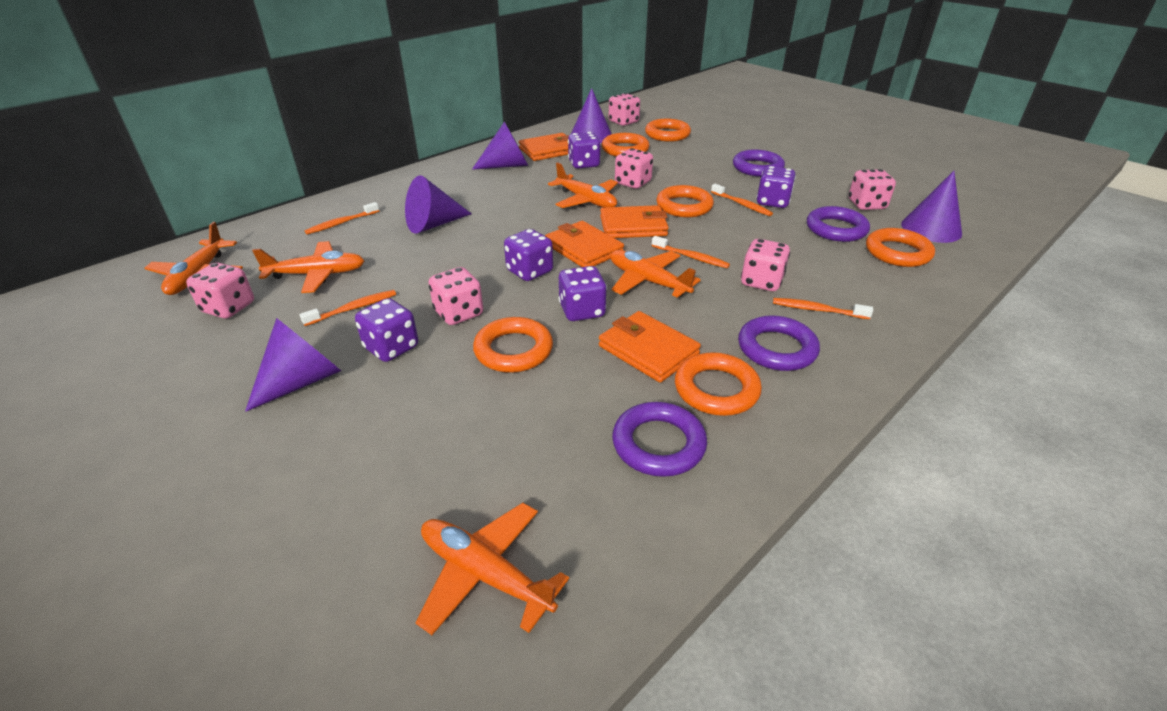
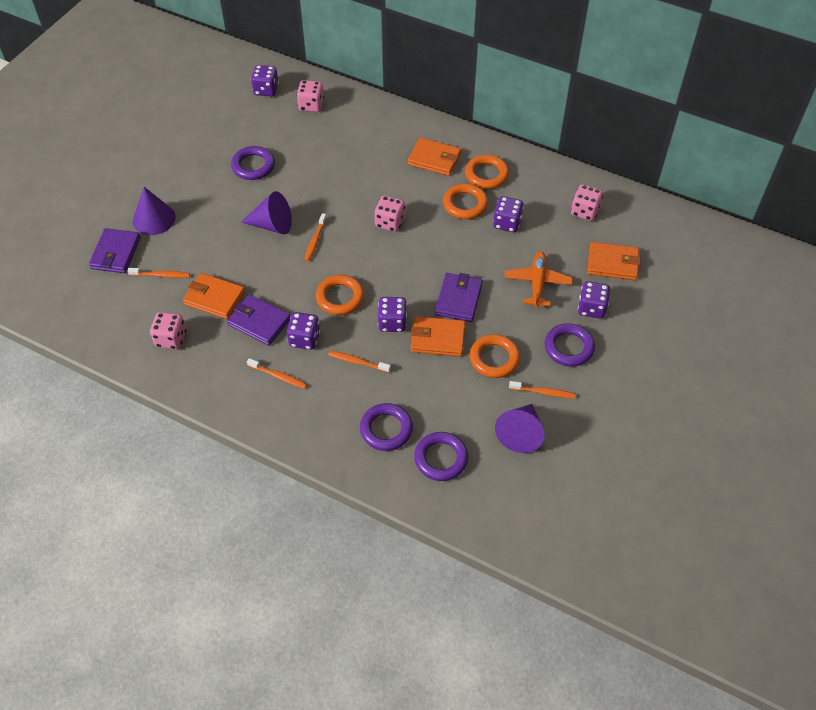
orange plane: 5 -> 1
orange ring: 6 -> 4
pink dice: 6 -> 4
purple cone: 5 -> 3
purple wallet: 0 -> 3

